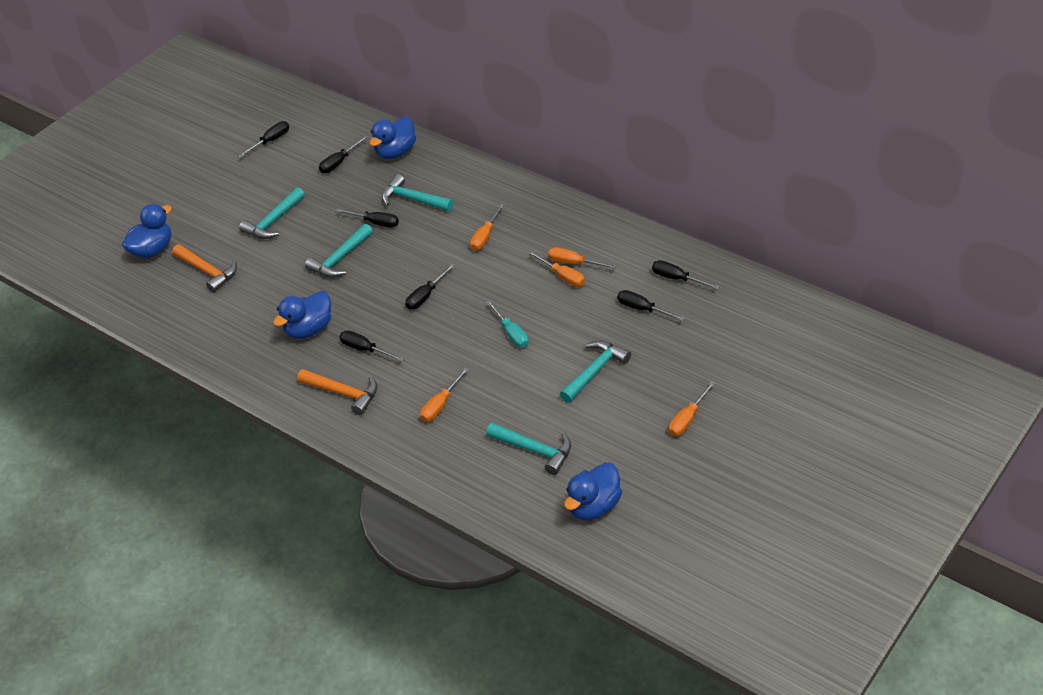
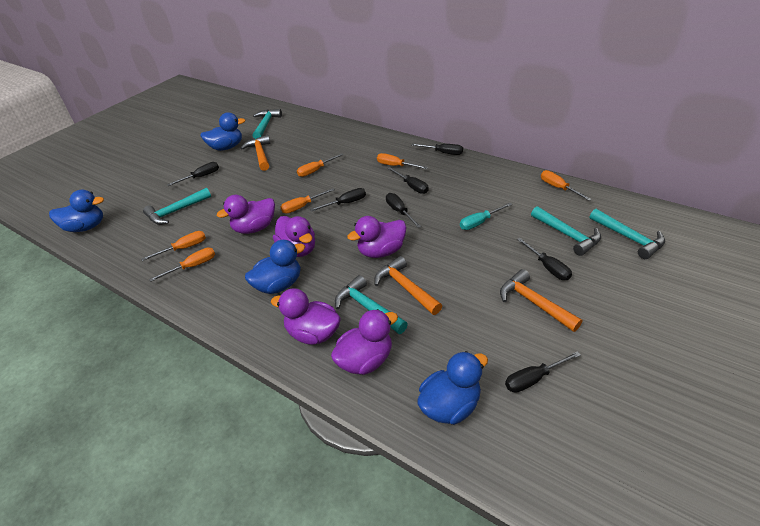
orange hammer: 2 -> 3
orange screwdriver: 5 -> 6
purple duck: 0 -> 5

